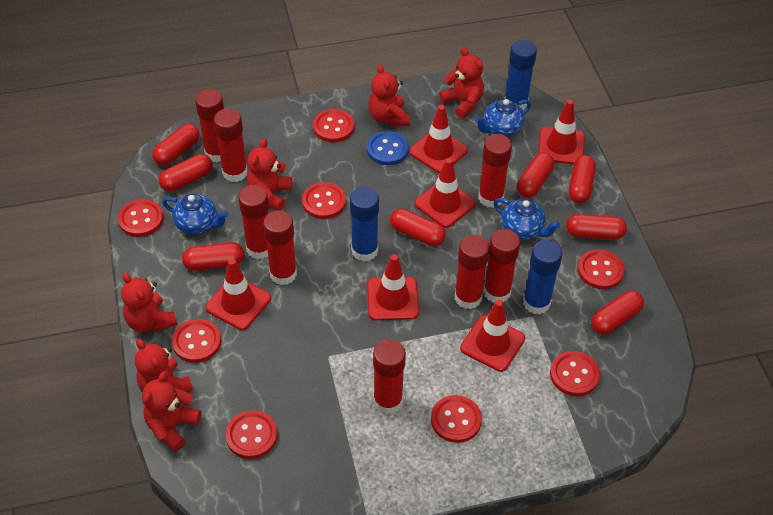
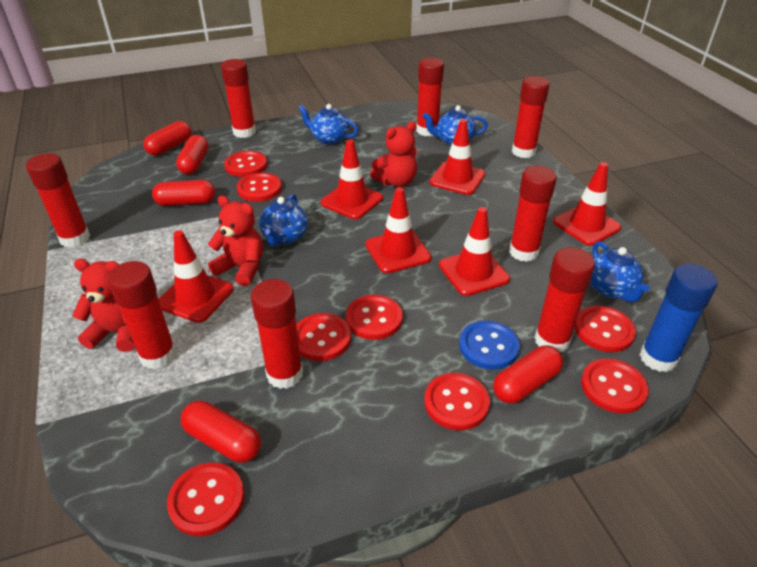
blue glue stick: 3 -> 1
blue teapot: 3 -> 4
red capsule: 8 -> 5
red teddy bear: 6 -> 3

